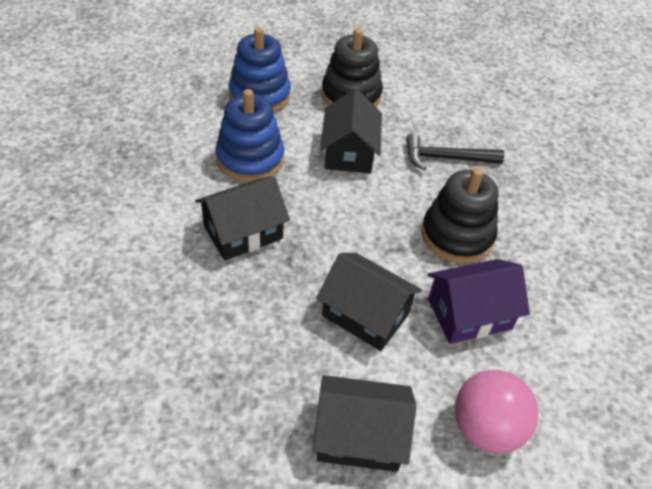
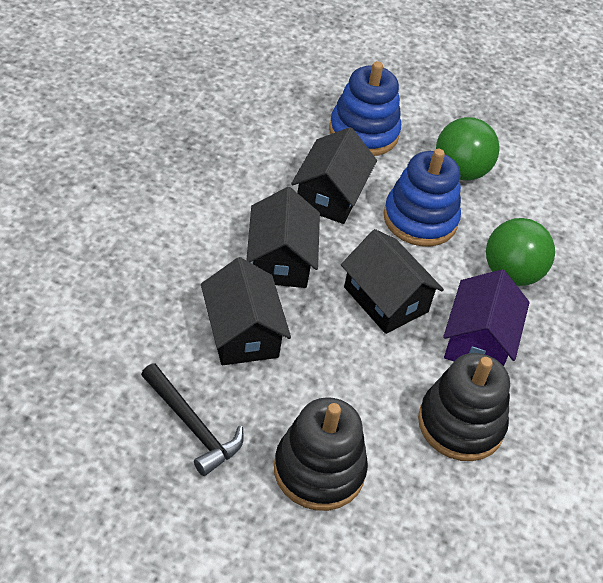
green ball: 0 -> 2
pink ball: 1 -> 0

